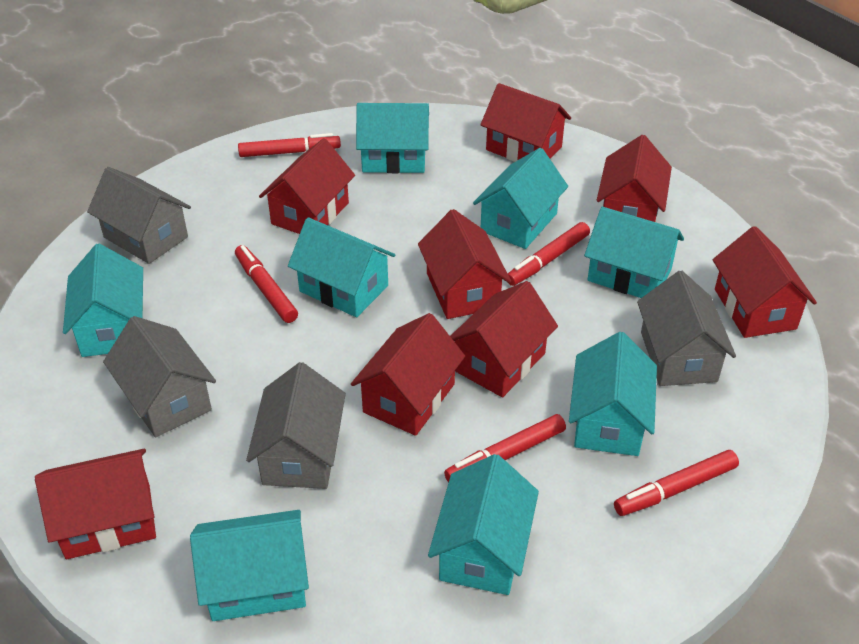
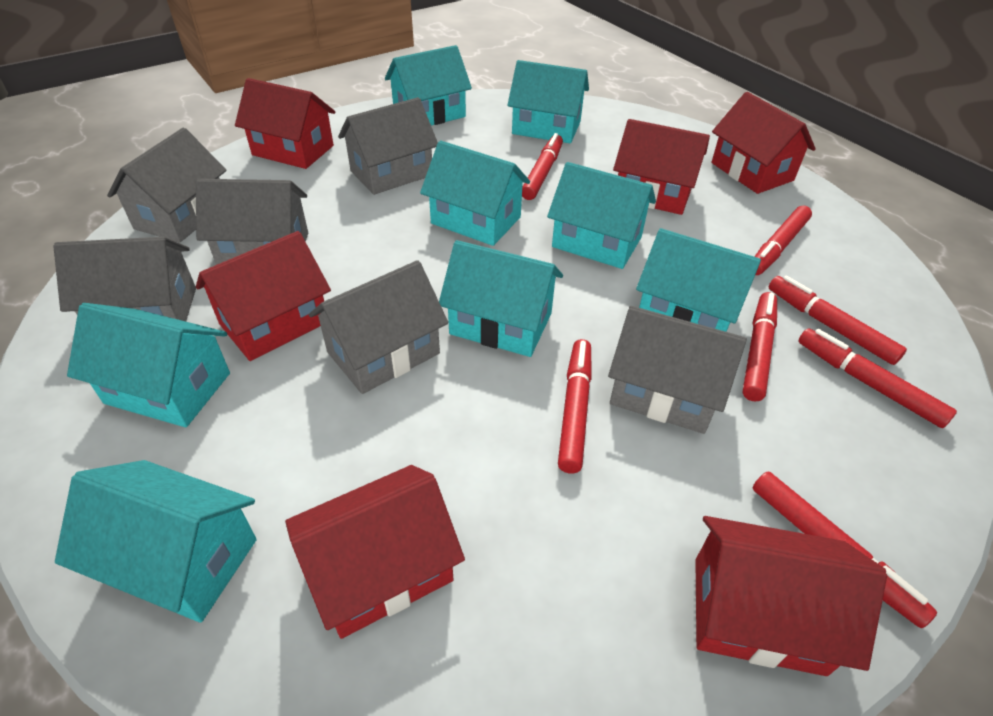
grey house: 4 -> 6
red house: 8 -> 6
red marker: 5 -> 7

